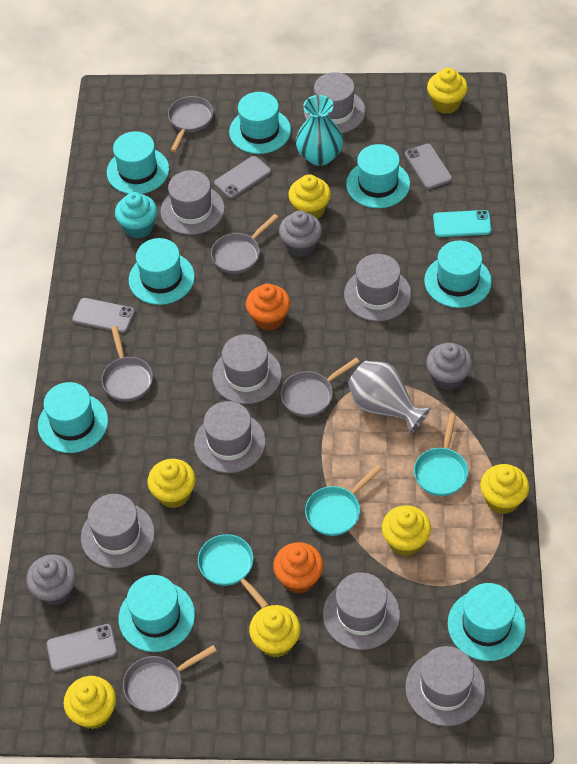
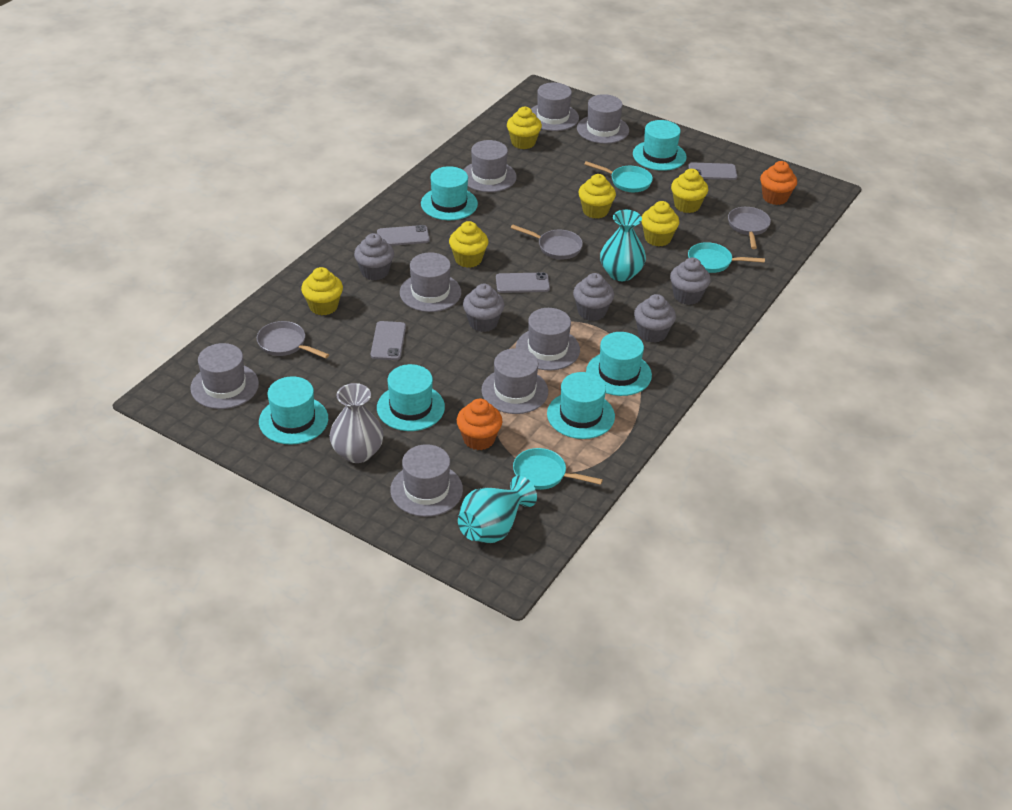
grey cupcake: 3 -> 5
grey pan: 5 -> 3
turquoise cupcake: 1 -> 0
turquoise hat: 8 -> 6
turquoise phone: 1 -> 0
turquoise vase: 1 -> 2
yellow cupcake: 7 -> 6

